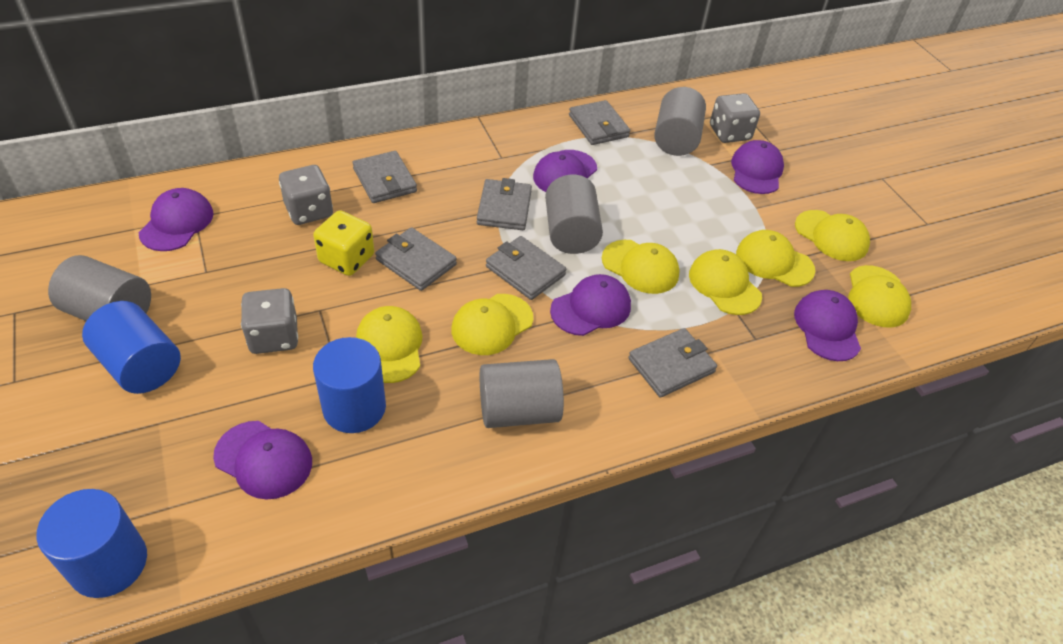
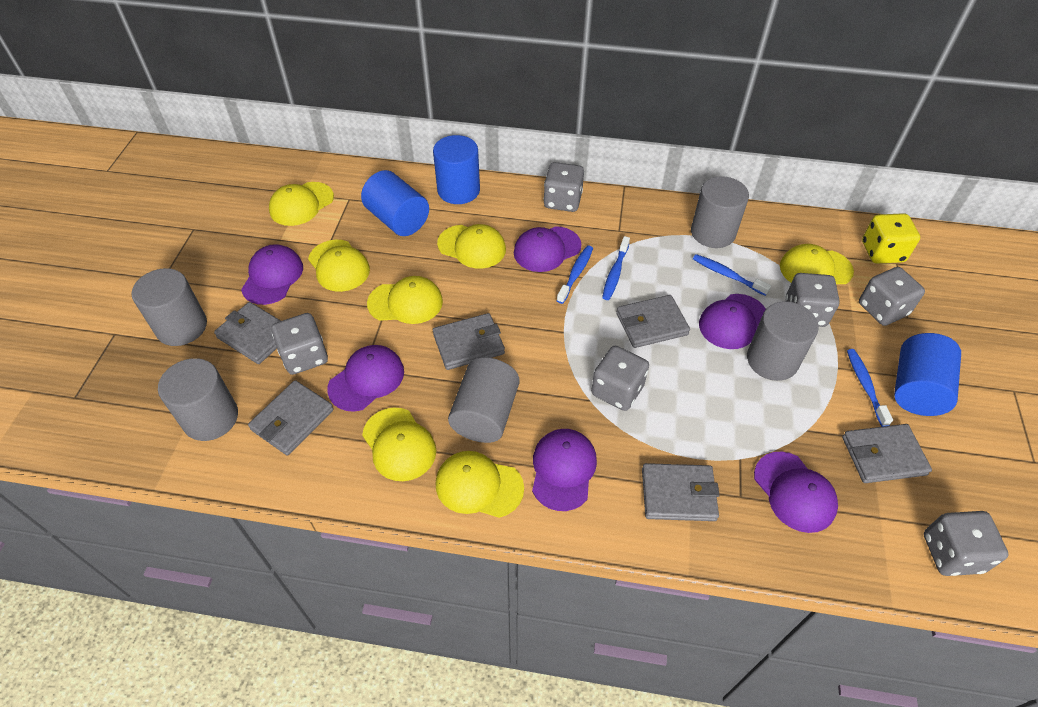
blue toothbrush: 0 -> 4
grey cylinder: 4 -> 5
grey dice: 3 -> 6

